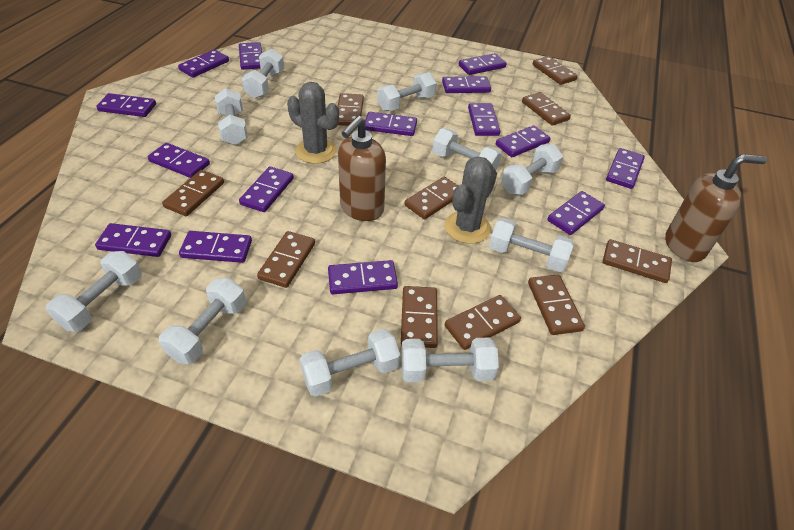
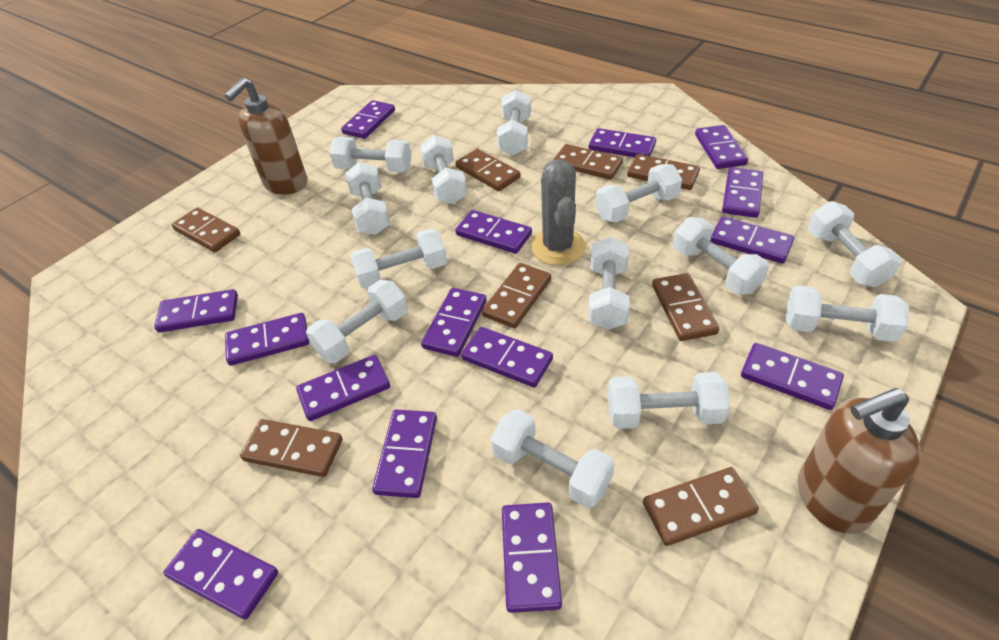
brown domino: 10 -> 8
grey cactus: 2 -> 1
white dumbbell: 10 -> 13

